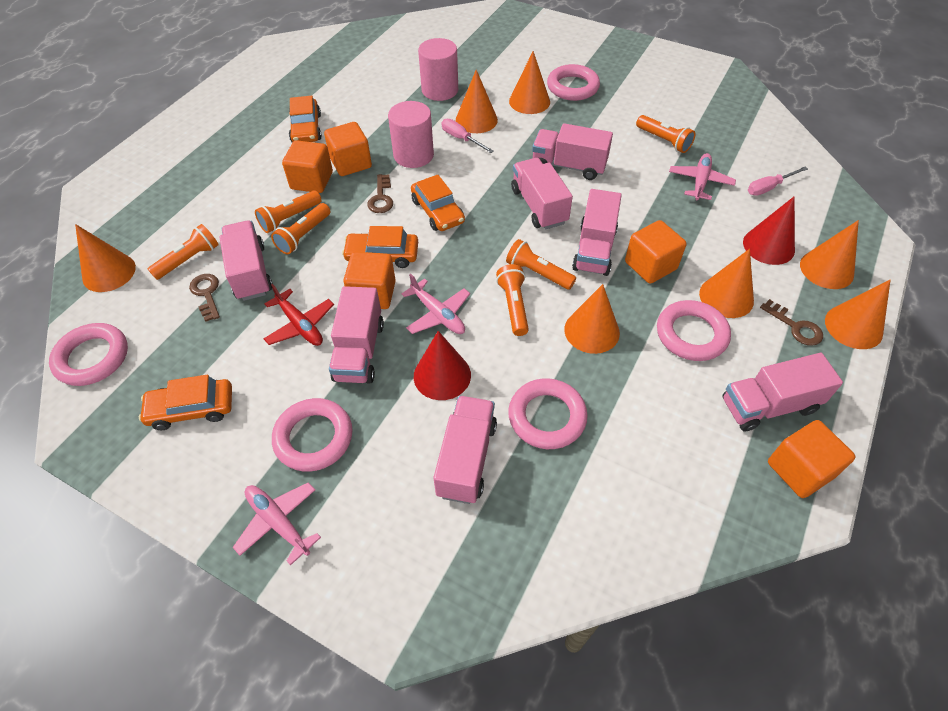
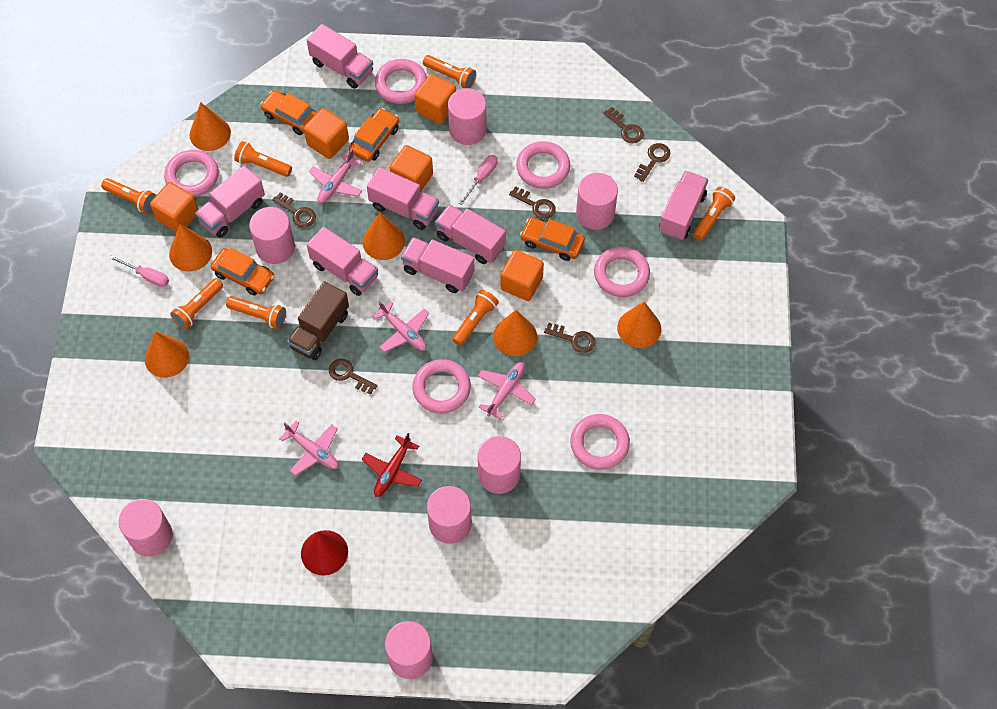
brown key: 3 -> 6
brown truck: 0 -> 1
orange cone: 7 -> 6
orange flashlight: 6 -> 7
pink cylinder: 2 -> 7
pink plane: 3 -> 4
pink ring: 5 -> 6
red cone: 2 -> 1

